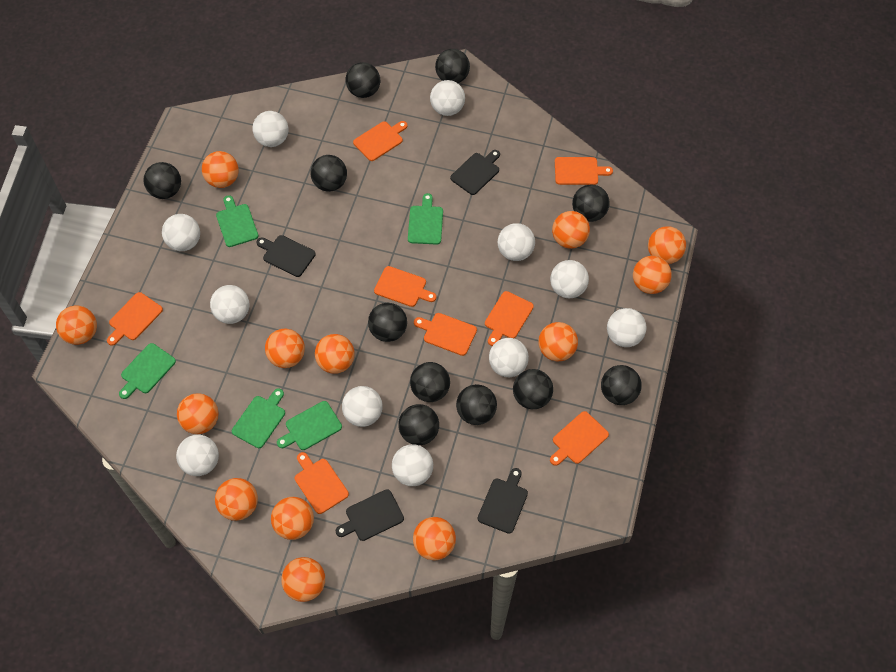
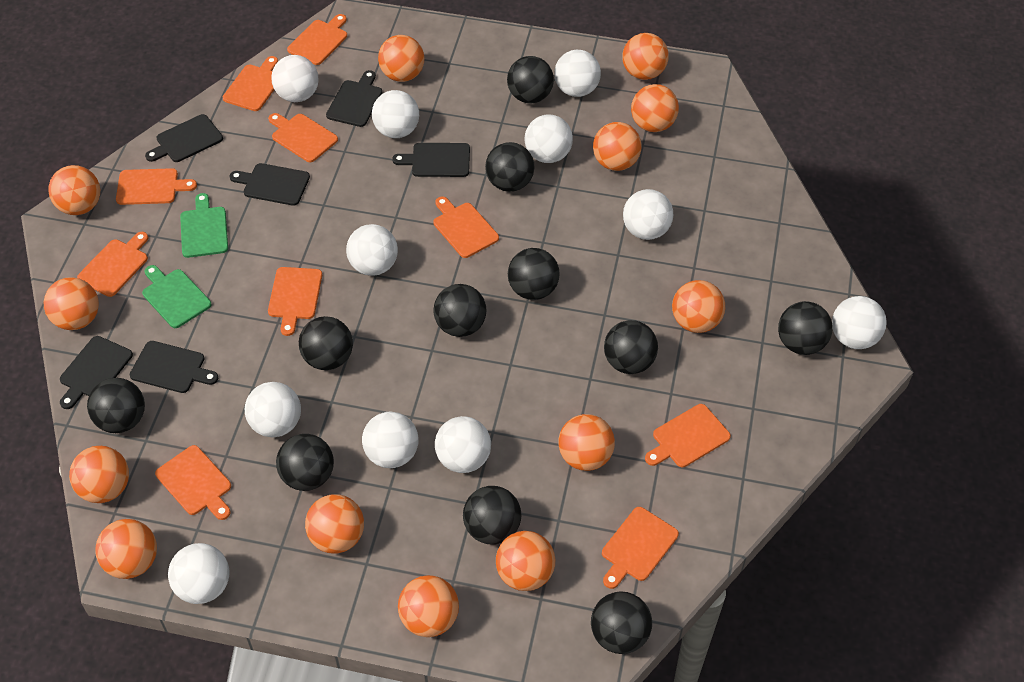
black cutting board: 4 -> 6
green cutting board: 5 -> 2
orange cutting board: 8 -> 10

